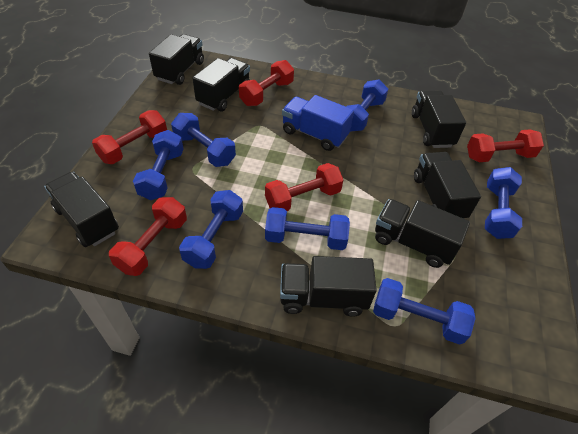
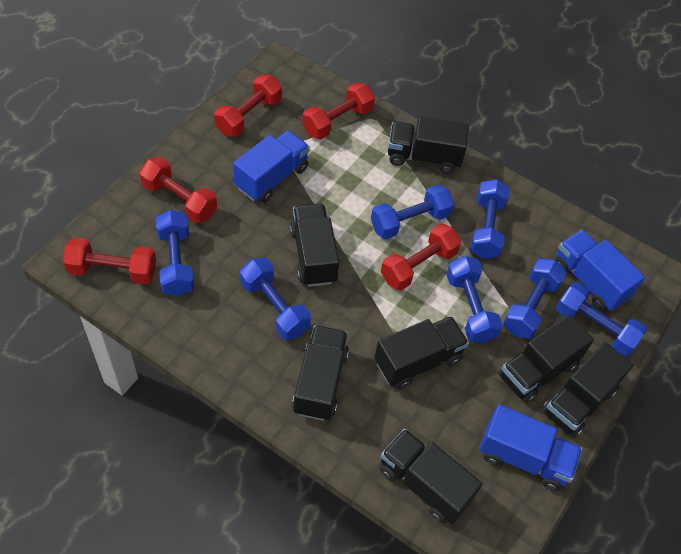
blue truck: 1 -> 3

